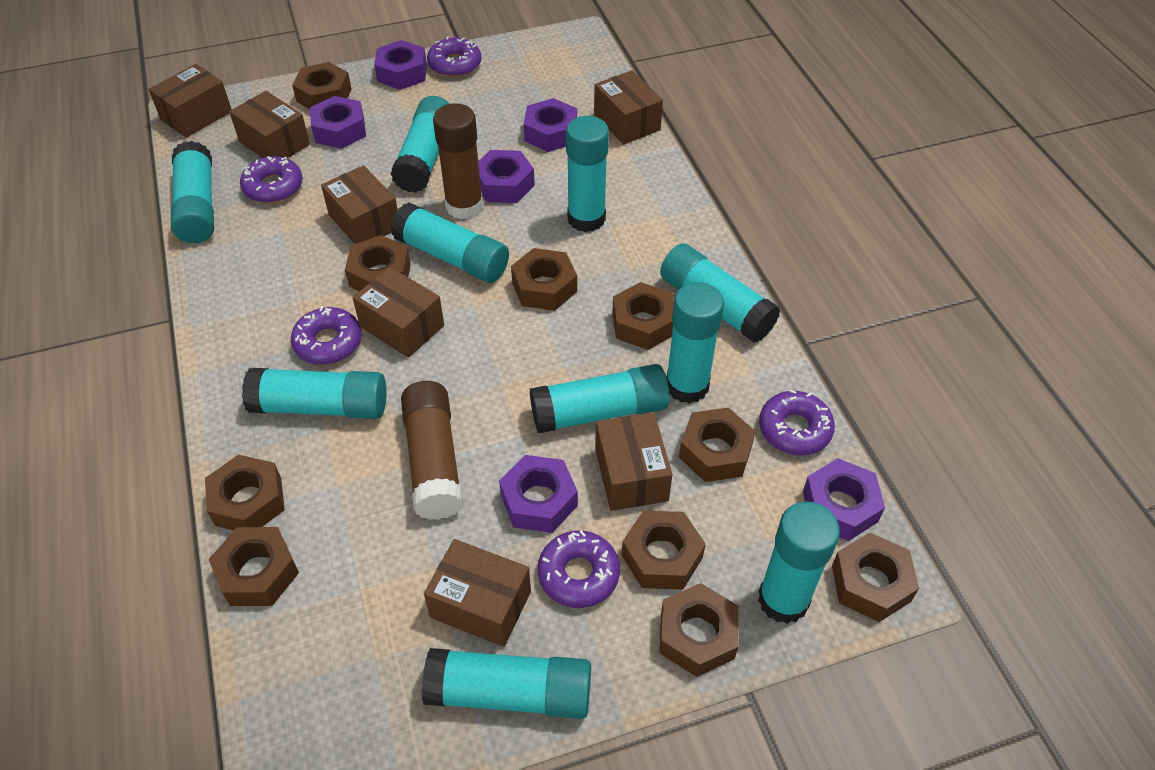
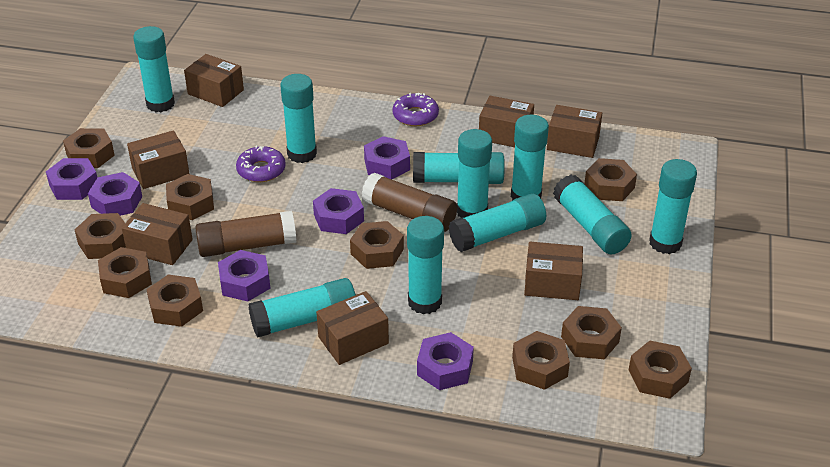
purple donut: 5 -> 2

